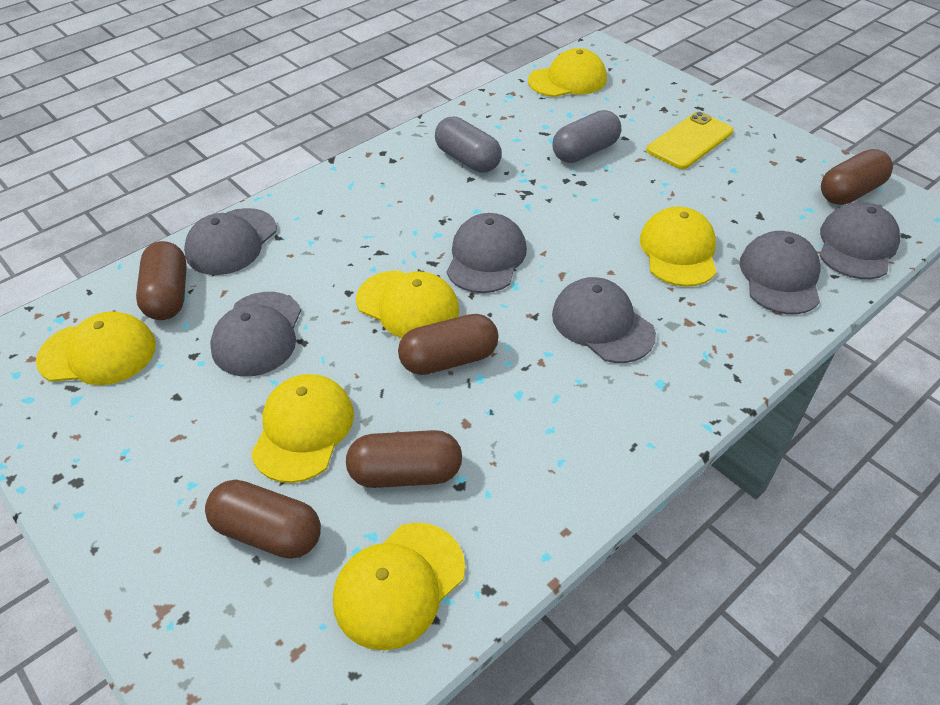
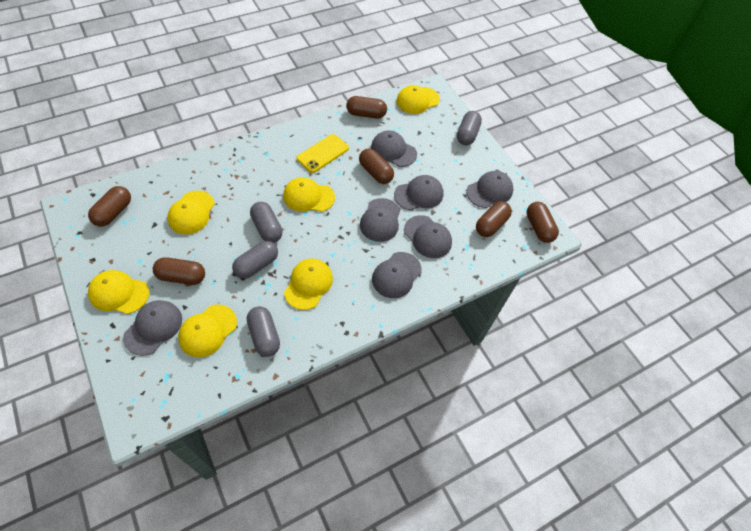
brown capsule: 5 -> 6
grey cap: 6 -> 7
grey capsule: 2 -> 4

